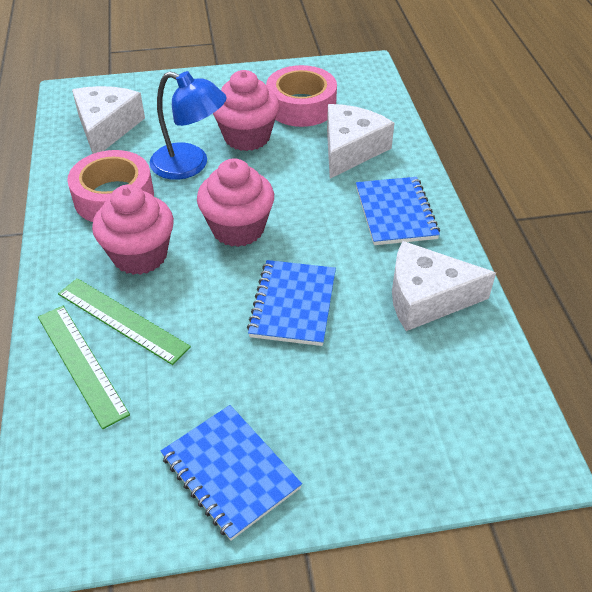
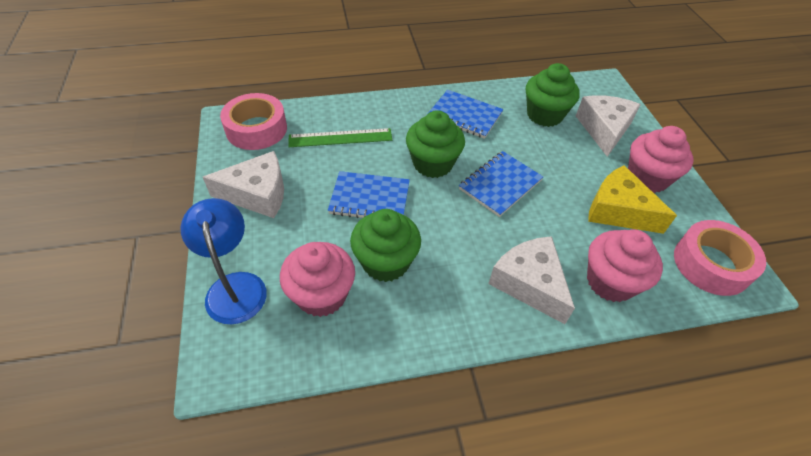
green cupcake: 0 -> 3
green ruler: 2 -> 1
yellow cheese: 0 -> 1

